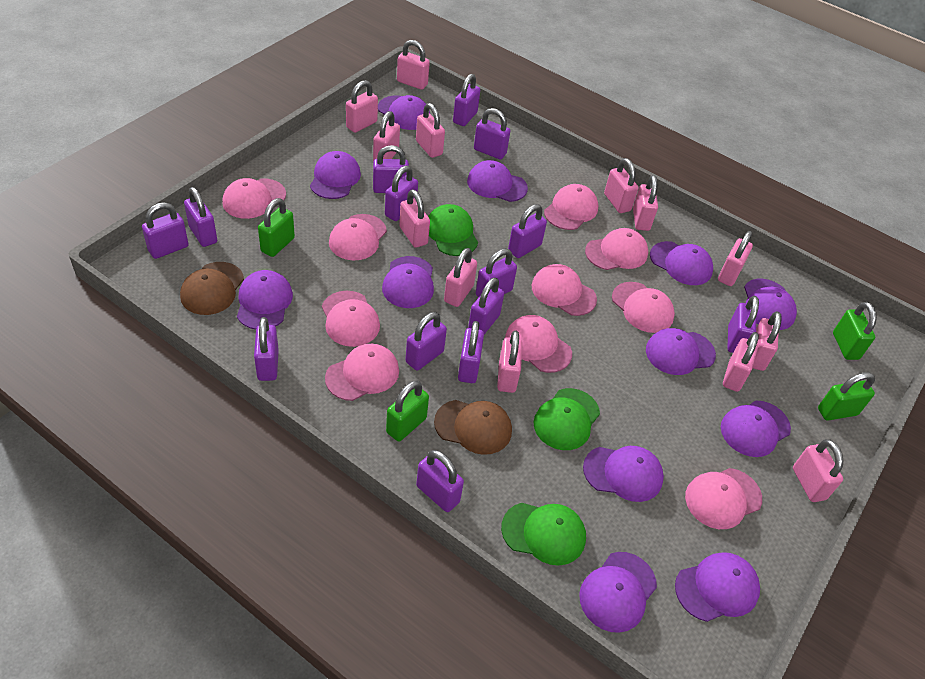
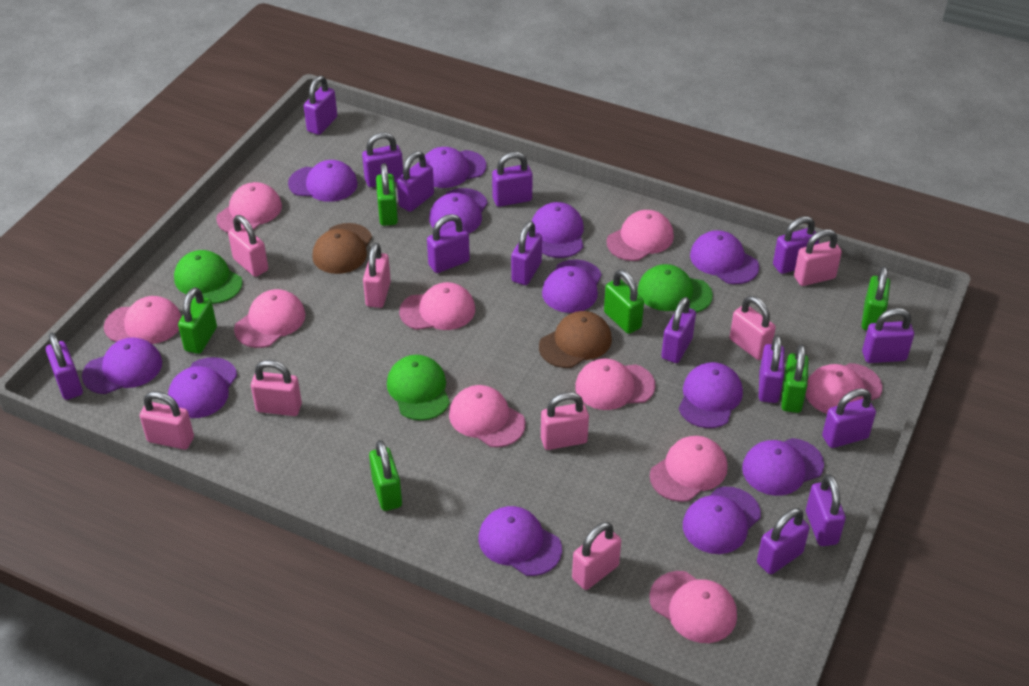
green padlock: 4 -> 6
pink padlock: 13 -> 8

